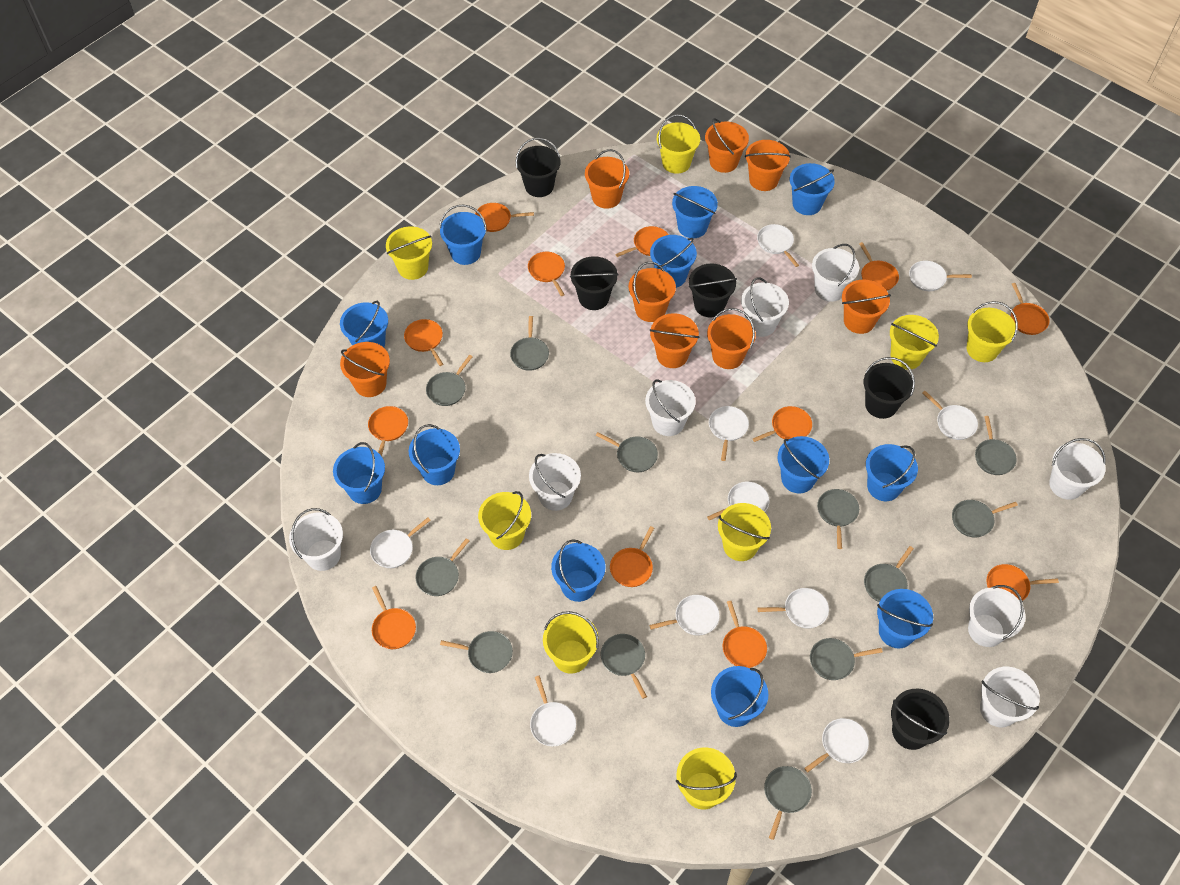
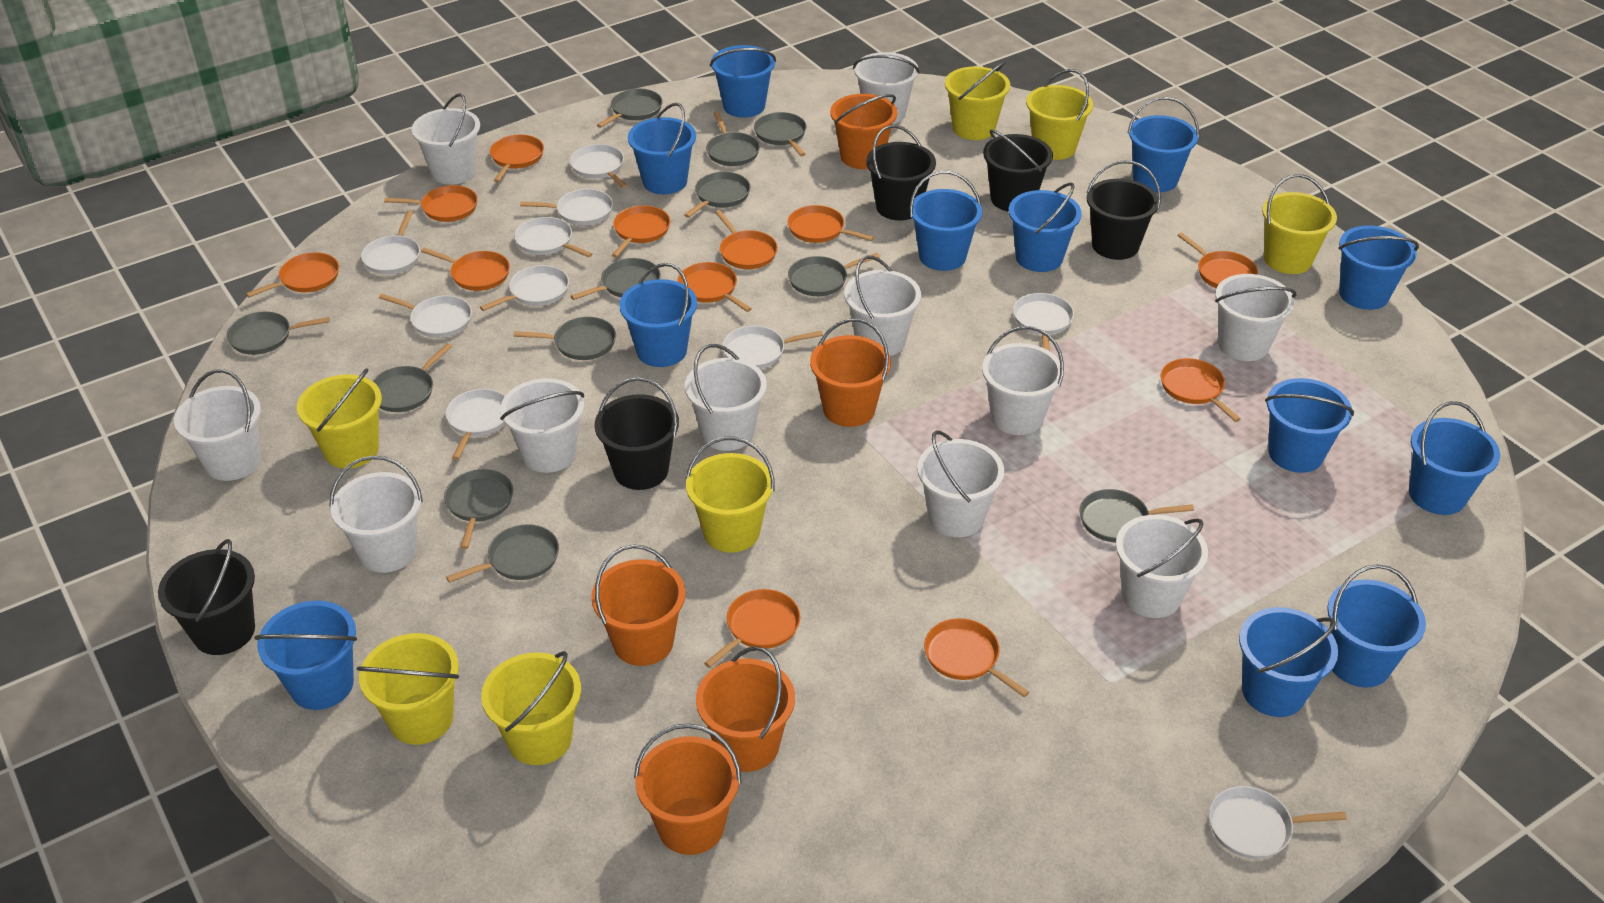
orange bucket: 8 -> 5
white bucket: 8 -> 11
yellow bucket: 8 -> 7

